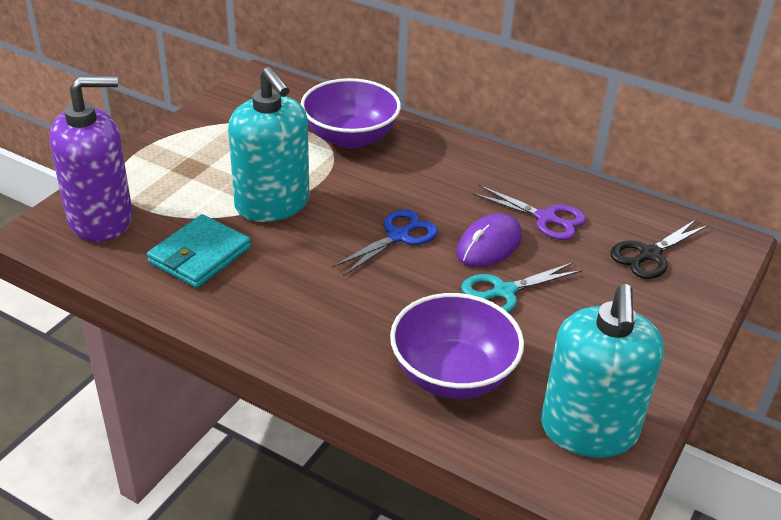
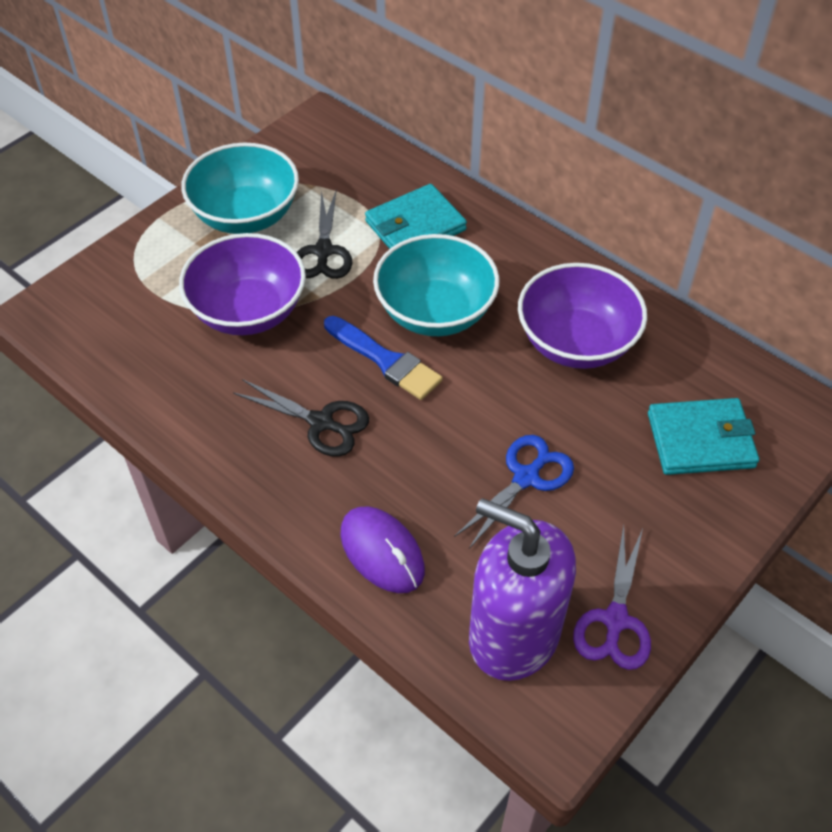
black scissors: 1 -> 2
blue brush: 0 -> 1
turquoise bowl: 0 -> 2
turquoise scissors: 1 -> 0
turquoise soap dispenser: 2 -> 0
turquoise wallet: 1 -> 2

